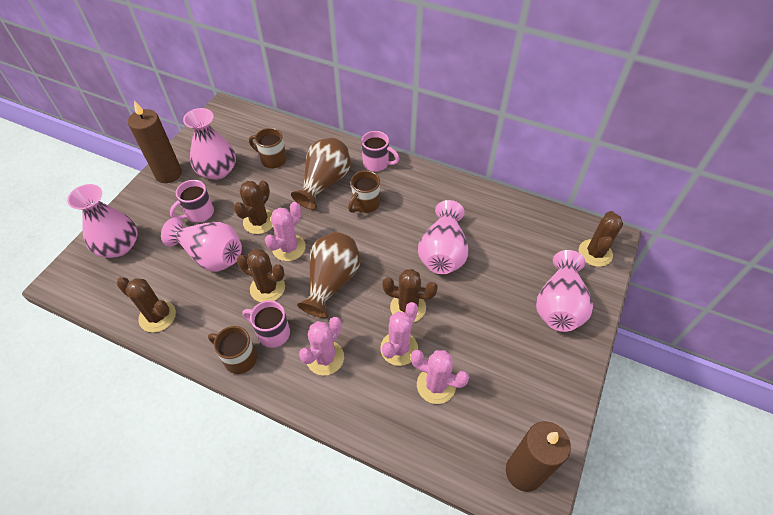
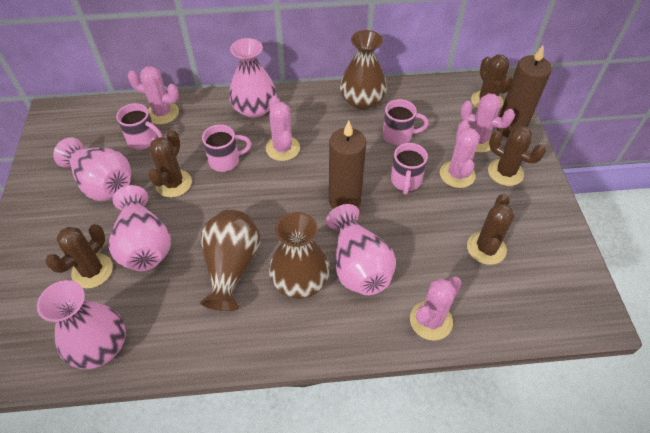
brown mug: 3 -> 0
brown vase: 2 -> 3
pink cactus: 4 -> 5
pink mug: 3 -> 4

